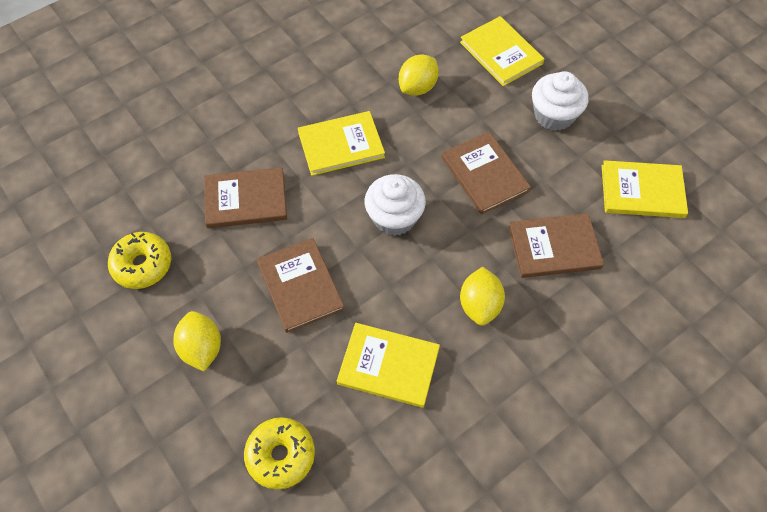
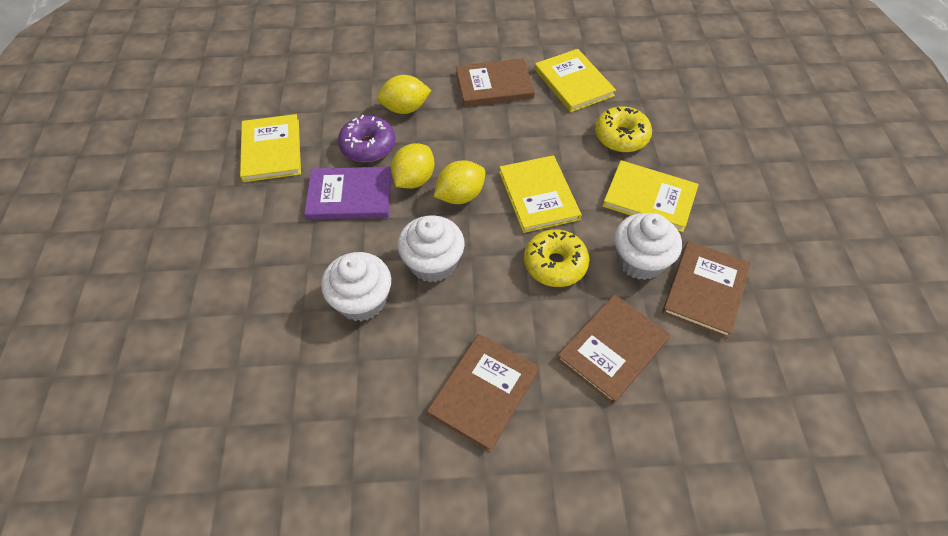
purple book: 0 -> 1
purple donut: 0 -> 1
white cupcake: 2 -> 3

